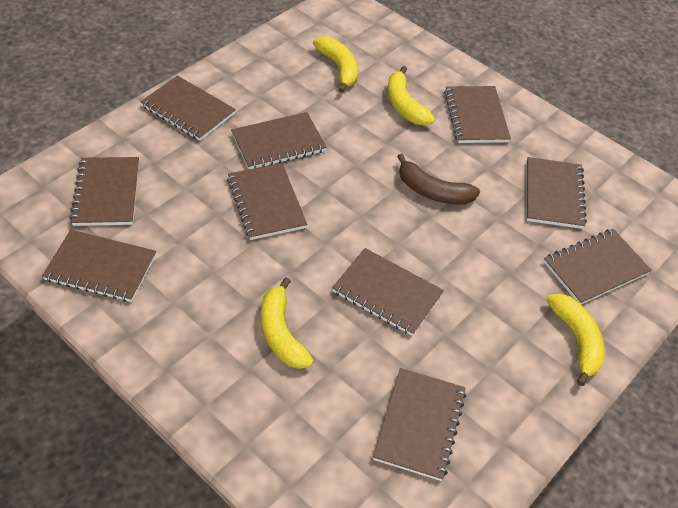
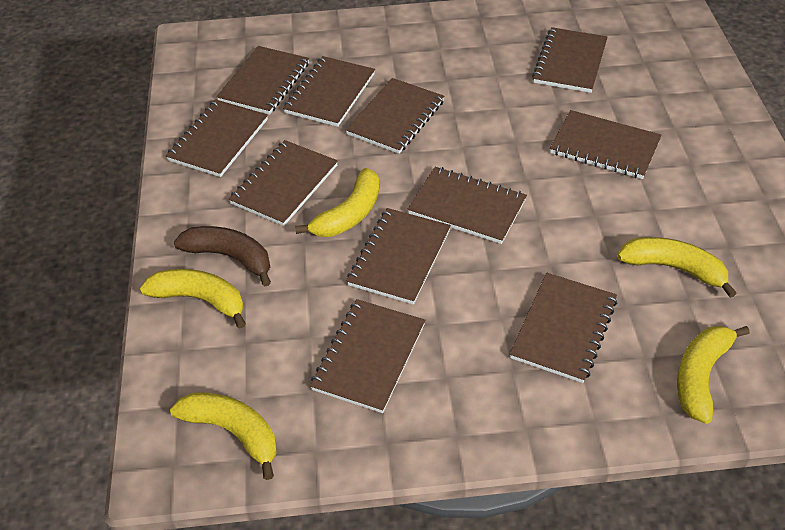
brown notebook: 10 -> 11
yellow banana: 4 -> 5

